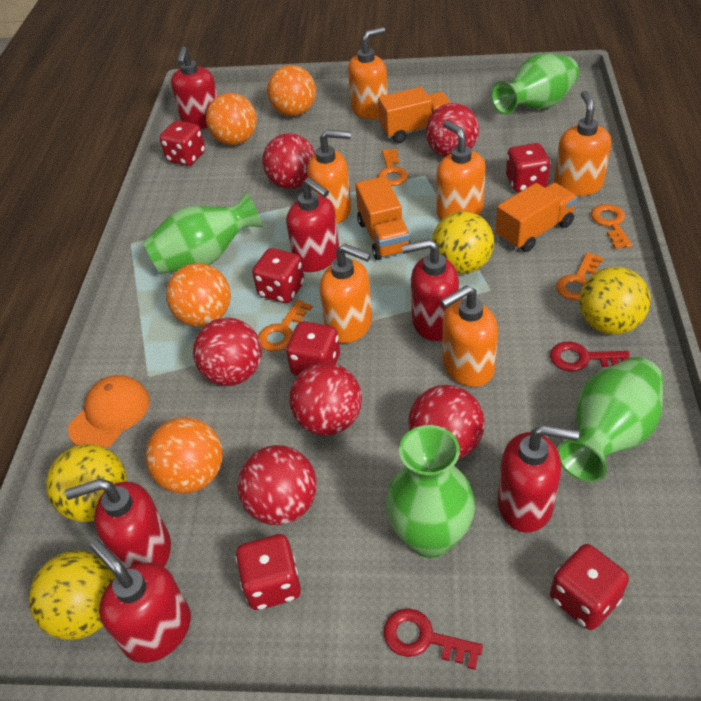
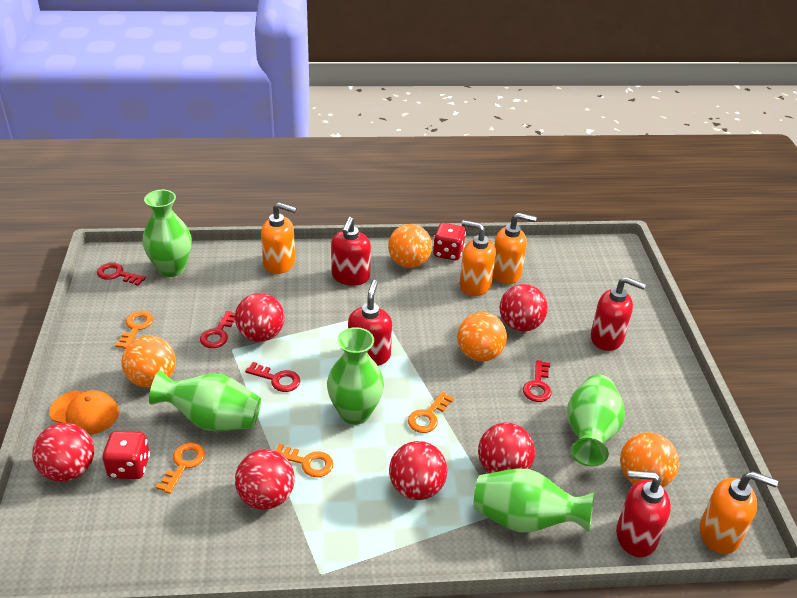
green vase: 4 -> 5
orange soap dispenser: 6 -> 4
orange truck: 3 -> 0
red dice: 6 -> 2
red key: 2 -> 4
red soap dispenser: 6 -> 4
yellow ball: 4 -> 0

